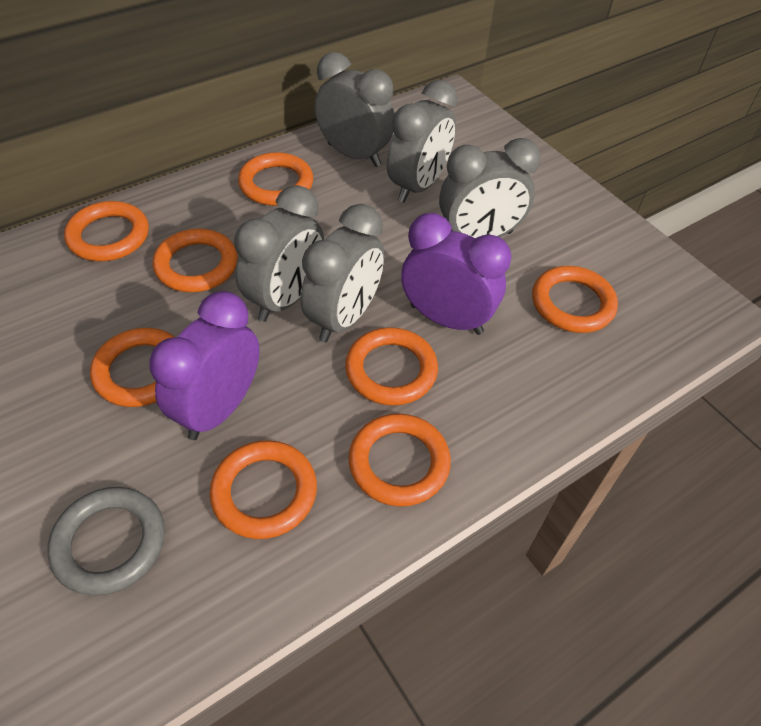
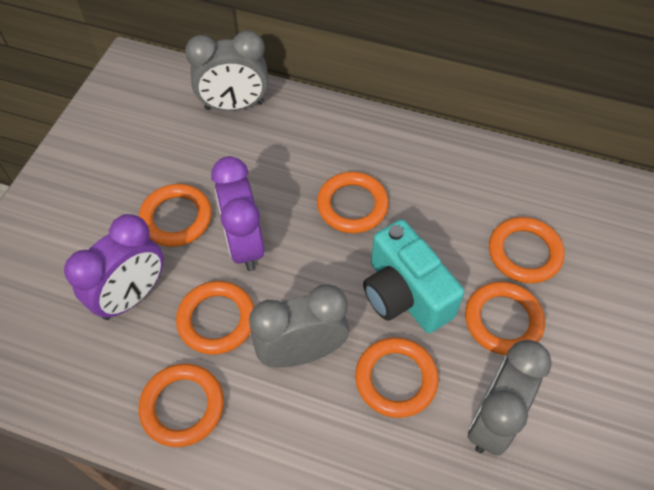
grey clock: 5 -> 3
grey ring: 1 -> 0
orange ring: 8 -> 7
turquoise camera: 0 -> 1

